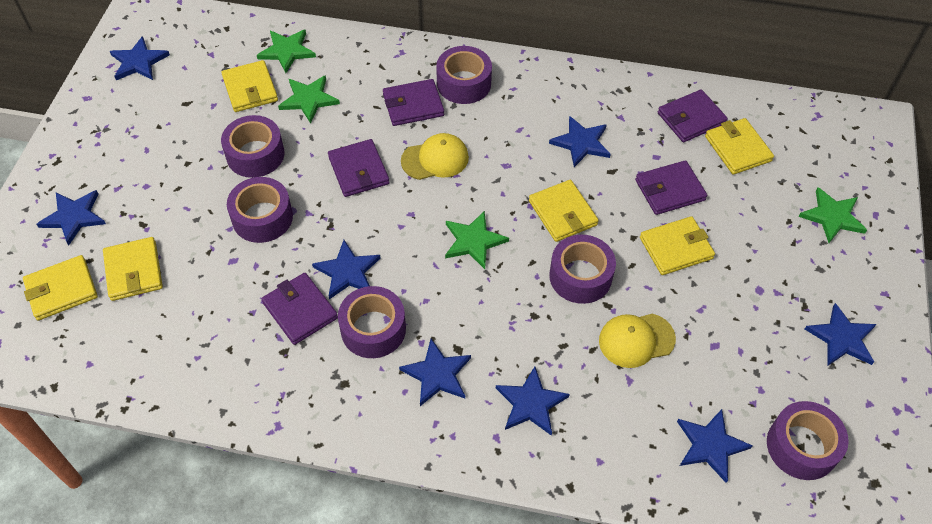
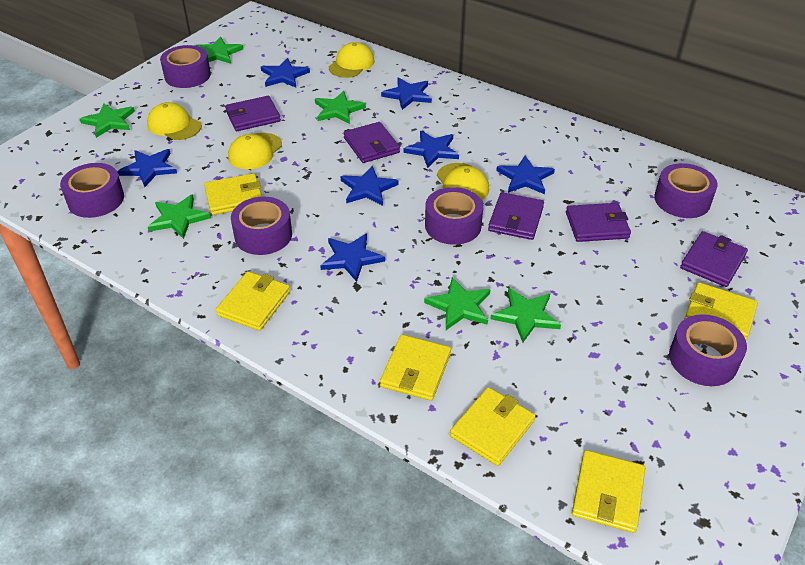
blue star: 8 -> 7
green star: 4 -> 6
yellow cap: 2 -> 4

